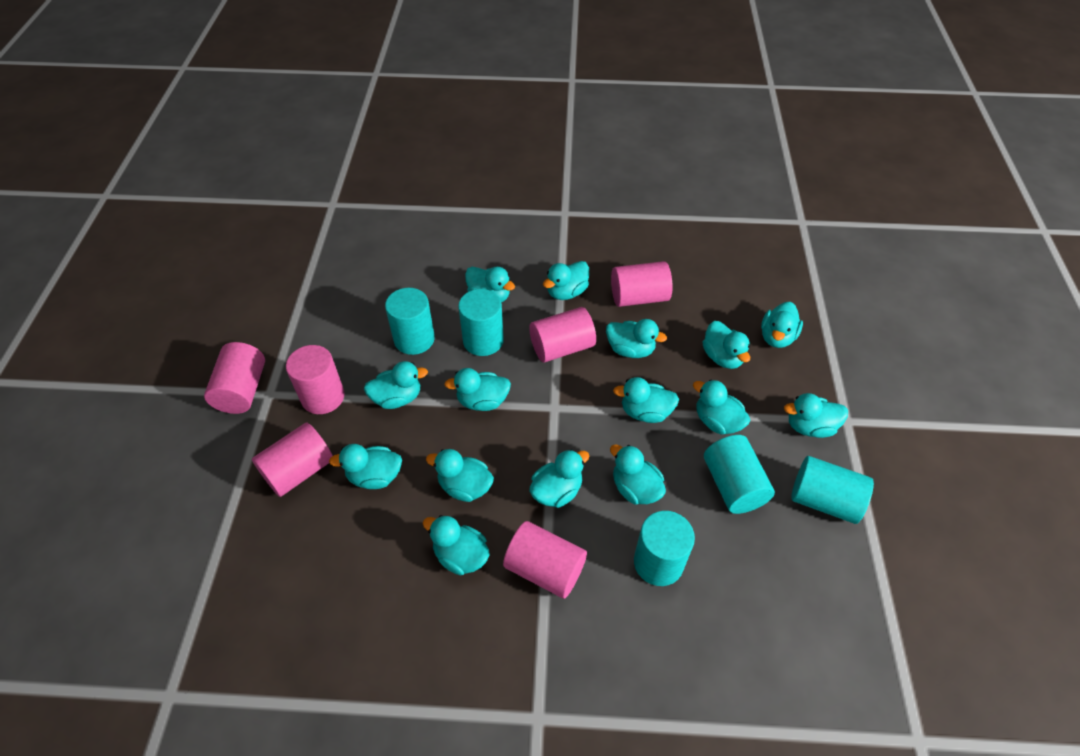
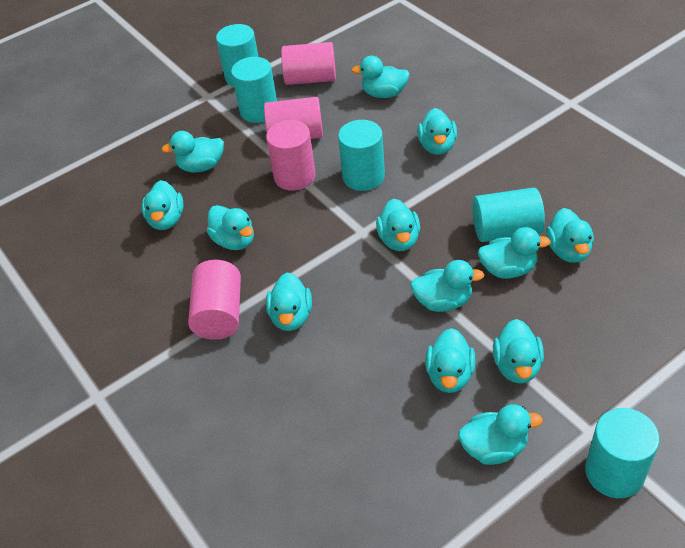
pink cylinder: 6 -> 4
turquoise duck: 15 -> 13

